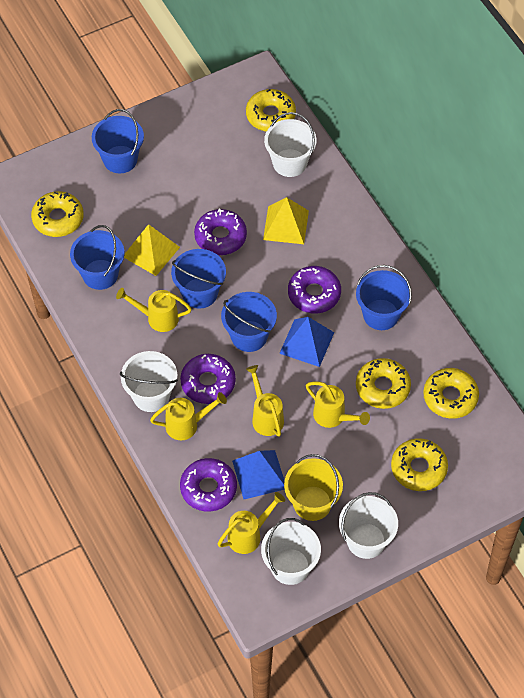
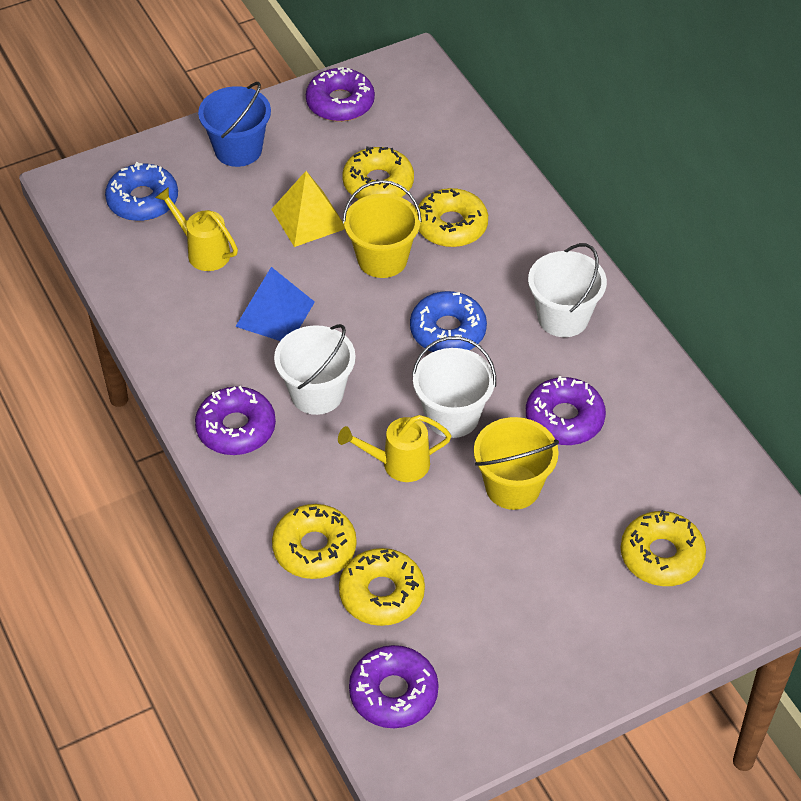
blue bucket: 5 -> 1
blue donut: 0 -> 2
blue pyramid: 2 -> 1
white bucket: 4 -> 3
yellow bucket: 1 -> 2
yellow pyramid: 2 -> 1
yellow watering can: 5 -> 2

